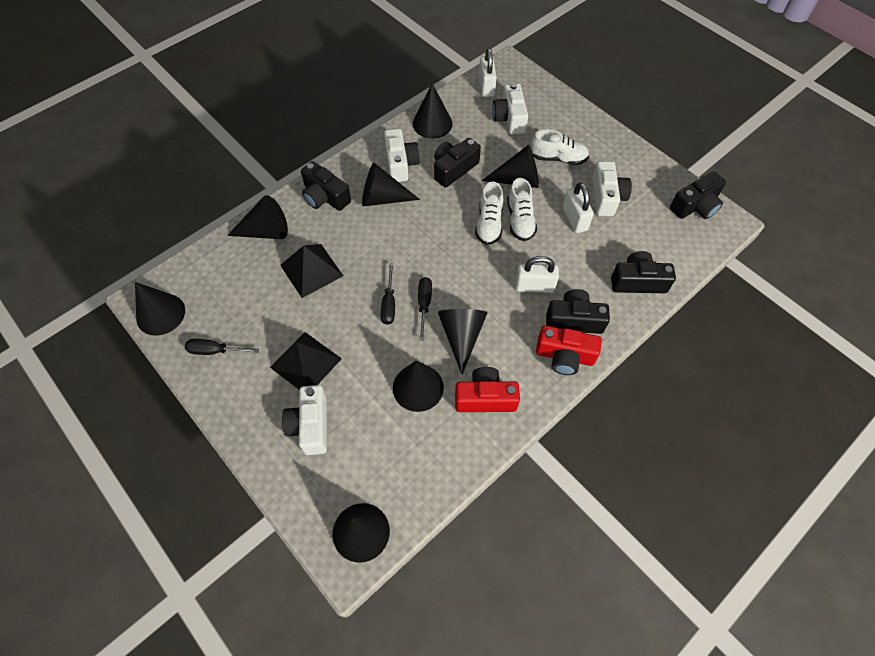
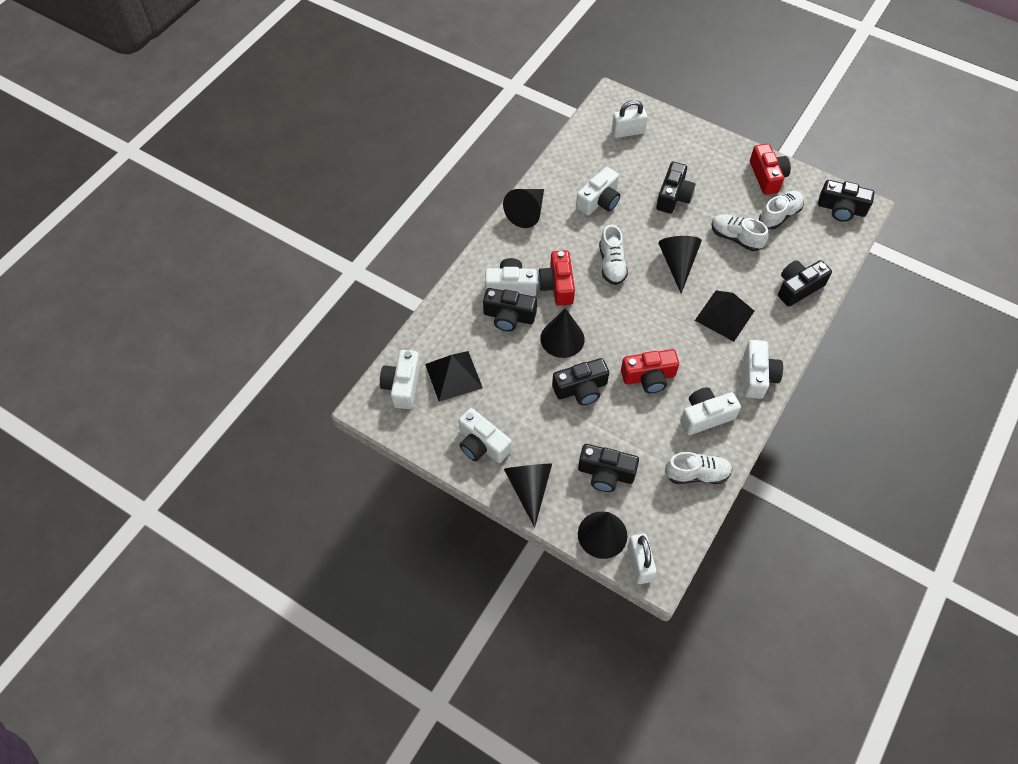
black camera: 5 -> 6
black cone: 8 -> 5
black screwdriver: 3 -> 0
red camera: 2 -> 3
white camera: 4 -> 6
white padlock: 3 -> 2
white shoe: 3 -> 4

